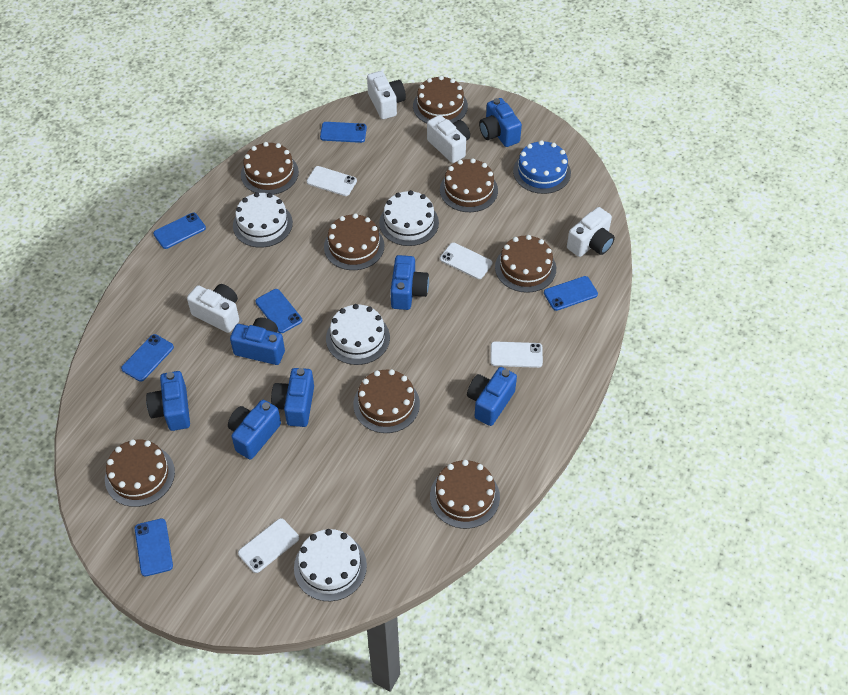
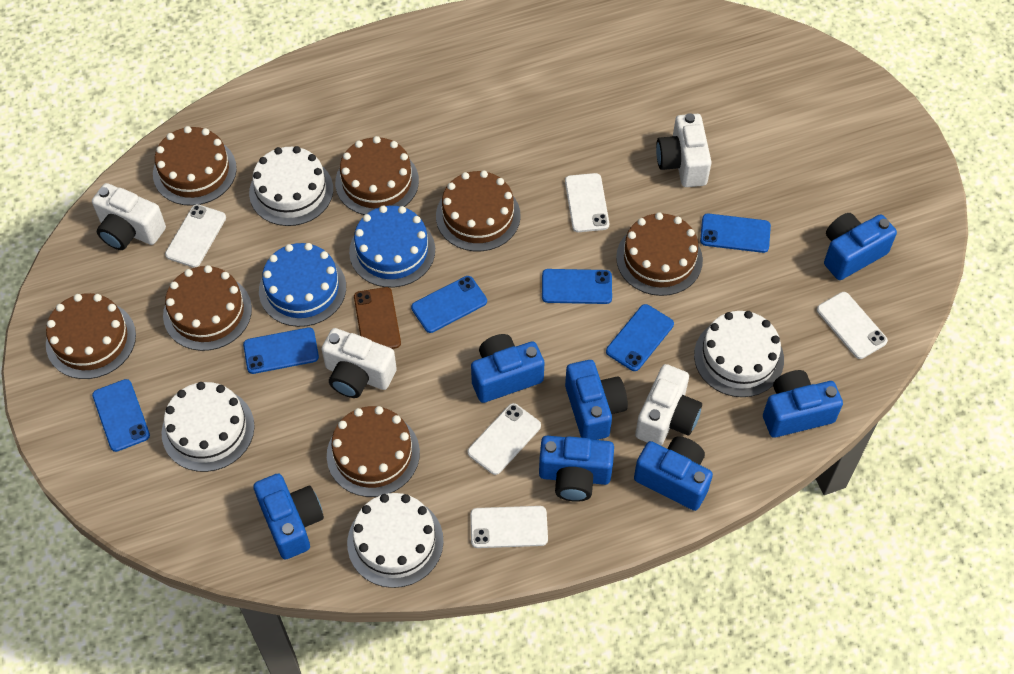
blue cake: 1 -> 2
brown cake: 8 -> 7
brown phone: 0 -> 1
white phone: 4 -> 5

